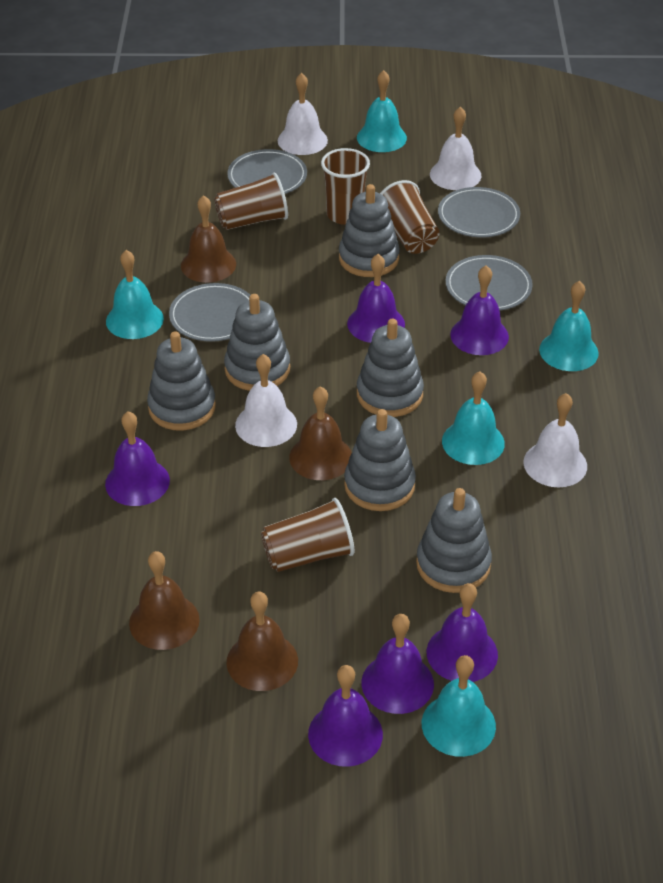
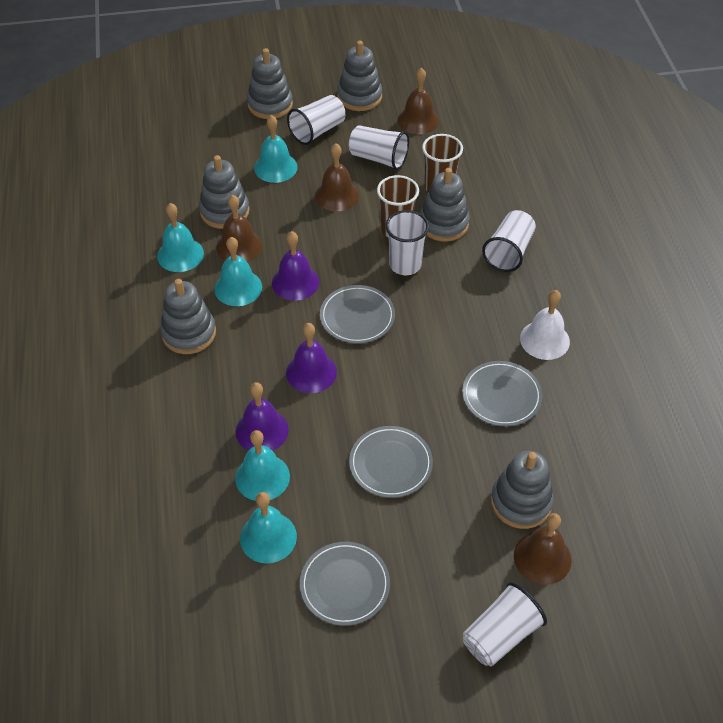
brown cup: 4 -> 2
purple bell: 6 -> 3
white bell: 4 -> 1
white cup: 0 -> 5

